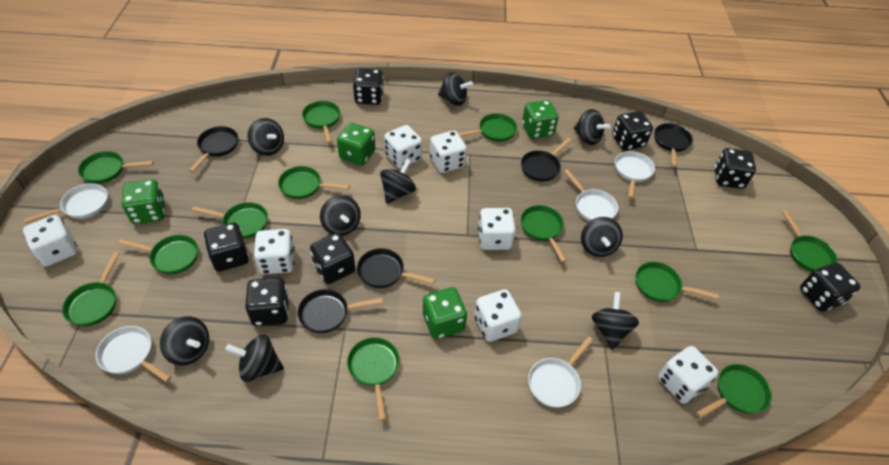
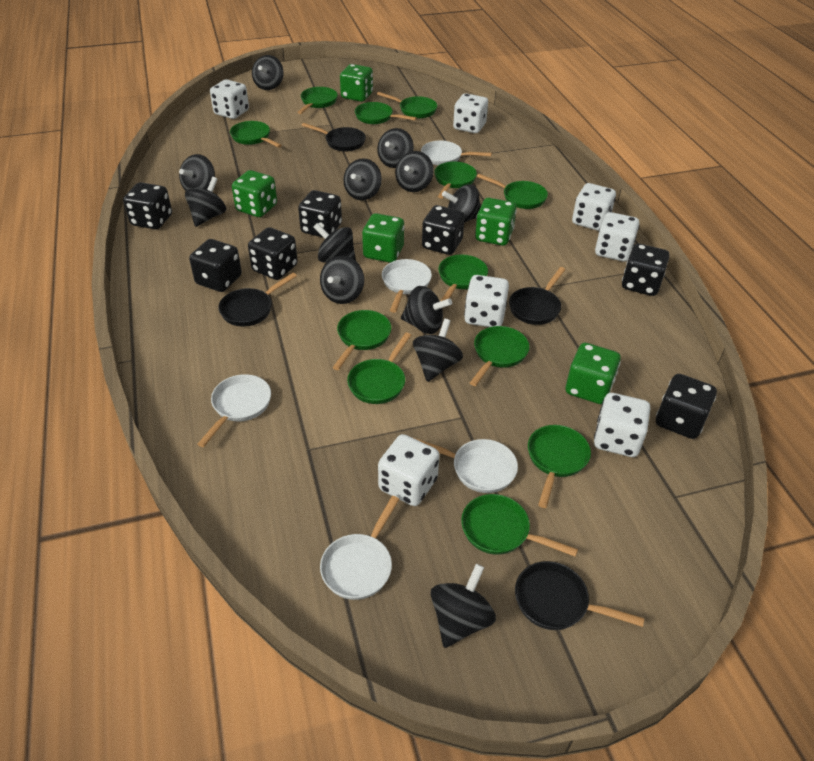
black pan: 5 -> 4
black spinning top: 9 -> 12
green dice: 4 -> 5

